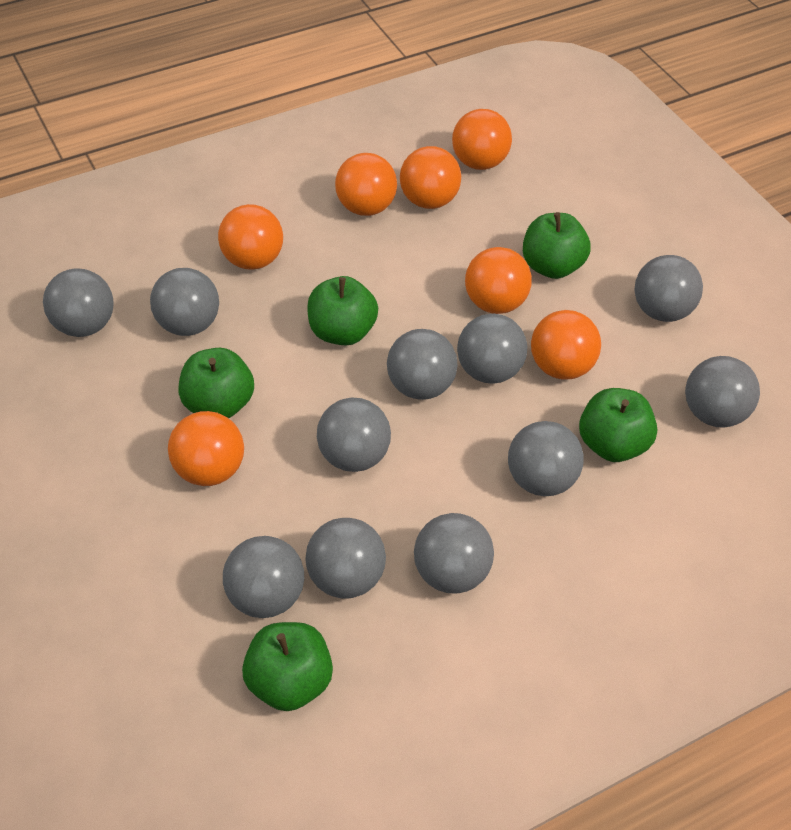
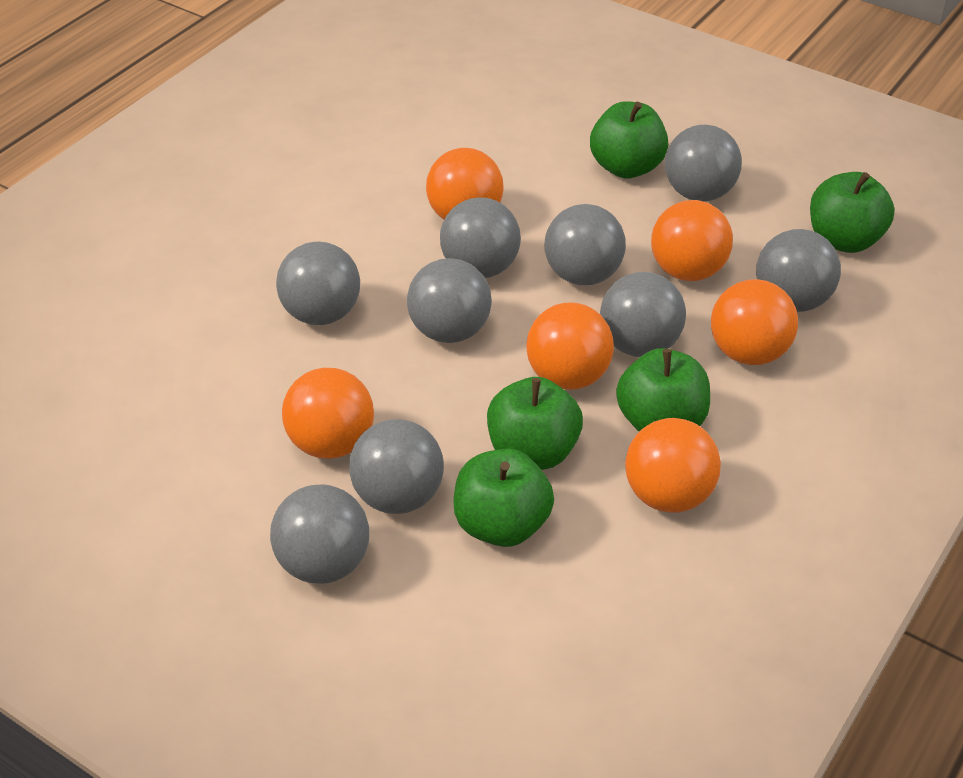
grey ball: 11 -> 9
orange ball: 7 -> 6

